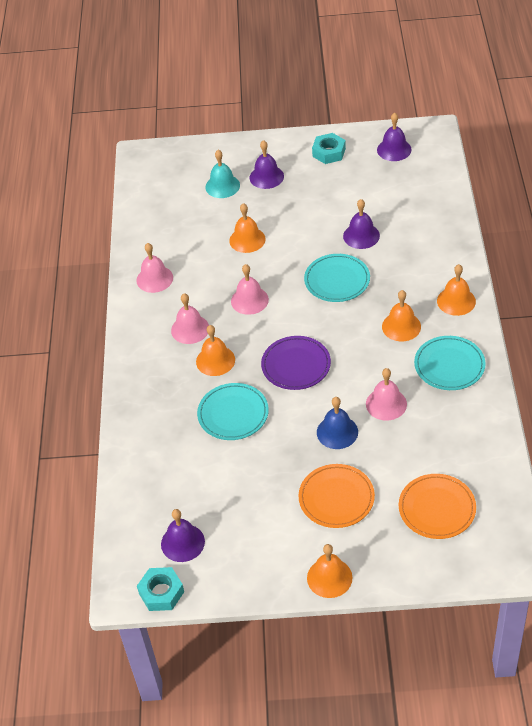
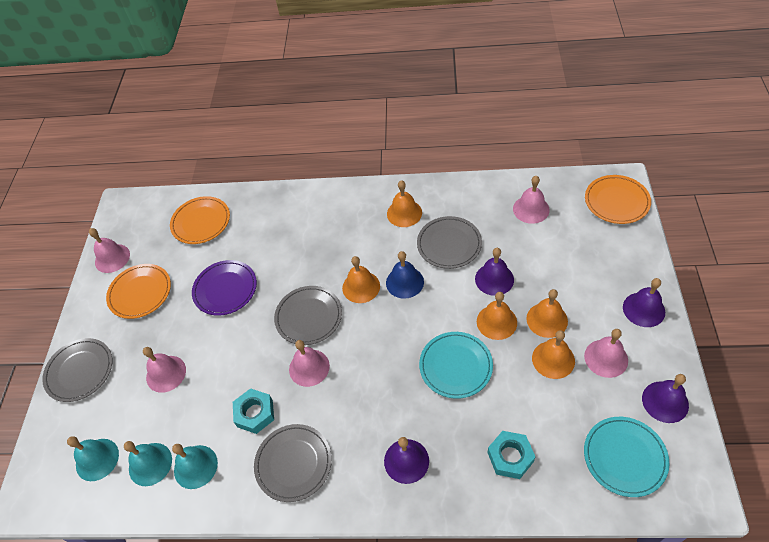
grey plate: 0 -> 4
orange plate: 2 -> 3
pink bell: 4 -> 5
turquoise bell: 1 -> 3
turquoise plate: 3 -> 2

